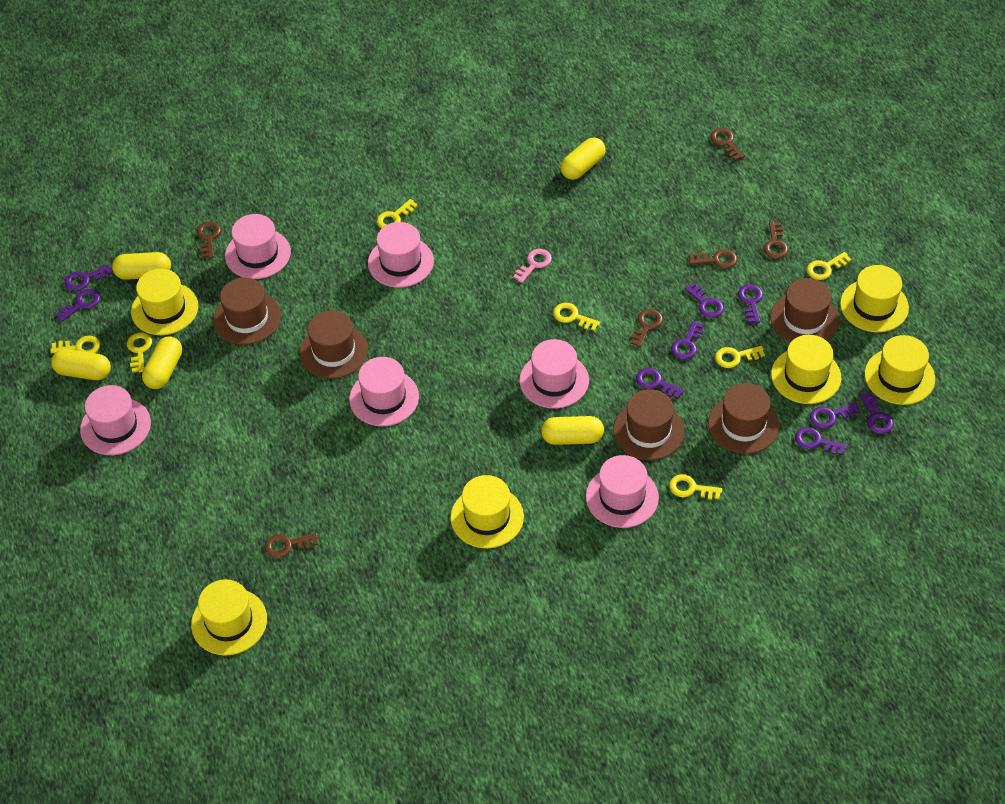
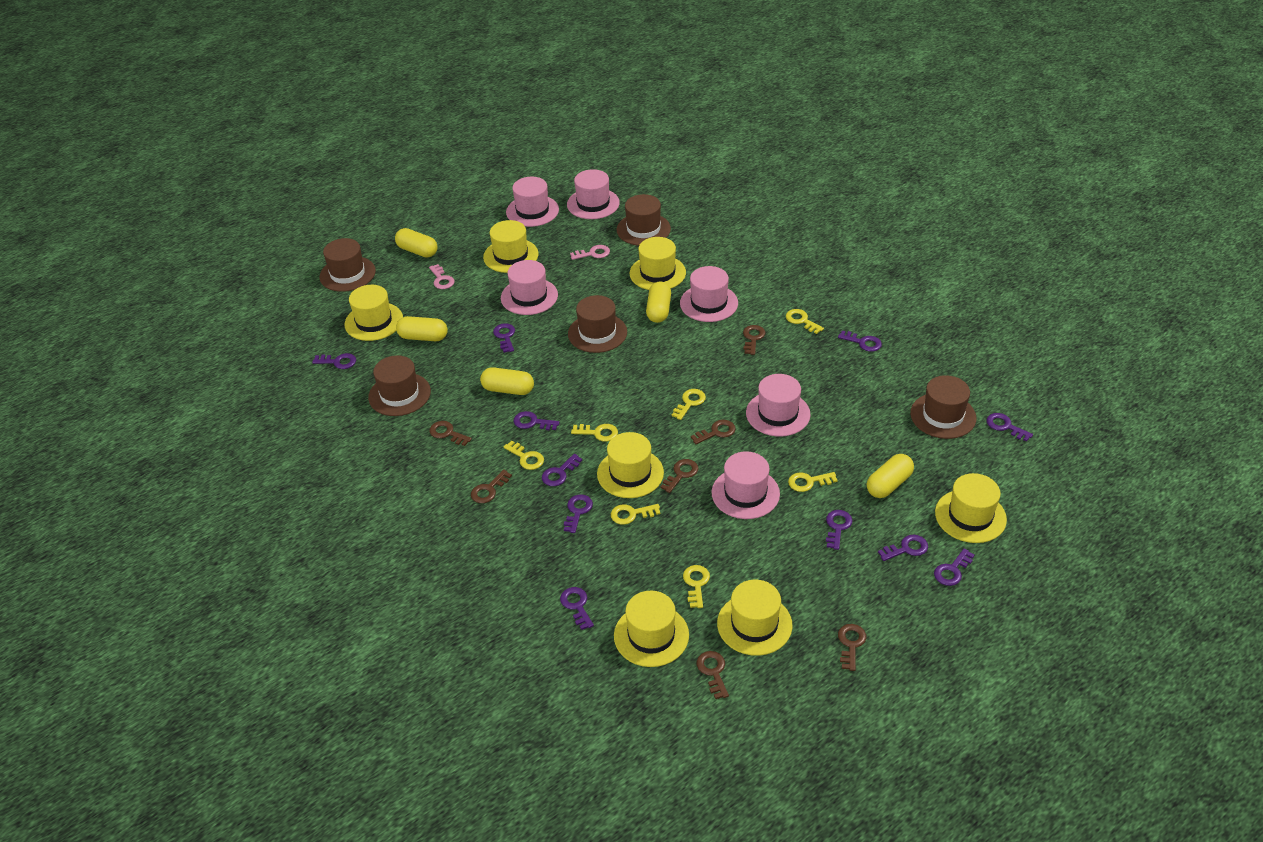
brown key: 6 -> 7
pink key: 1 -> 2
purple key: 9 -> 11
yellow hat: 6 -> 7

